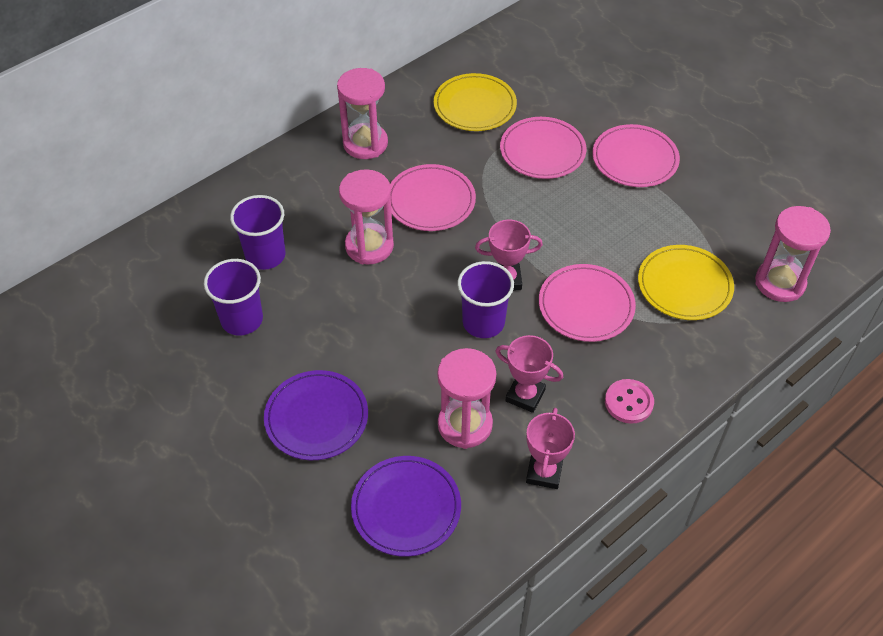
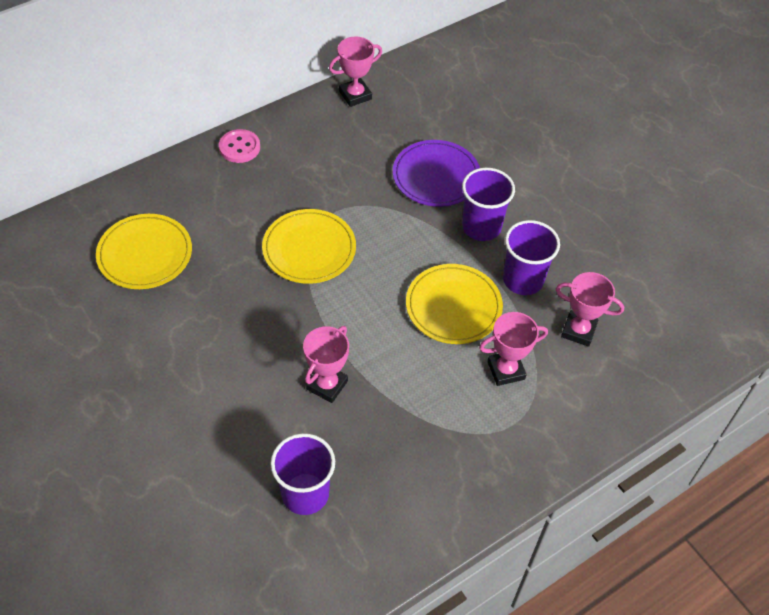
pink hourglass: 4 -> 0
pink plate: 4 -> 0
pink trophy: 3 -> 4
purple plate: 2 -> 1
yellow plate: 2 -> 3

